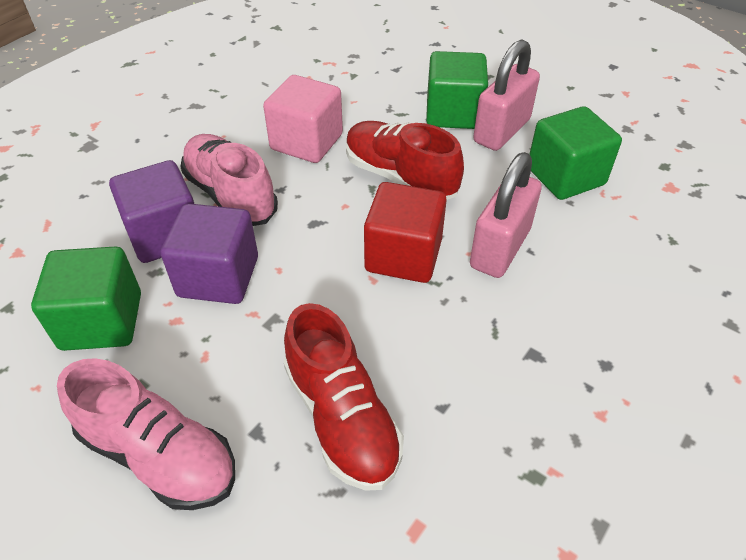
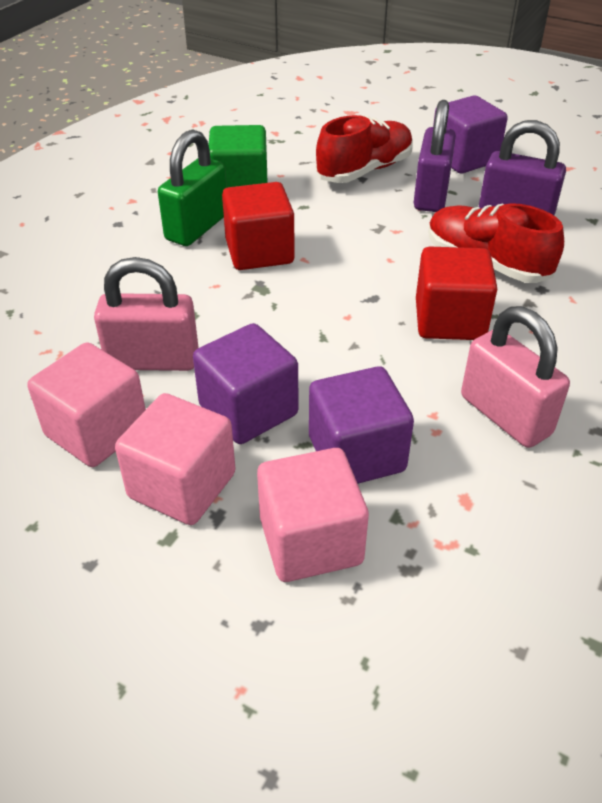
green cube: 3 -> 1
green padlock: 0 -> 1
pink cube: 1 -> 3
pink shoe: 2 -> 0
purple cube: 2 -> 3
purple padlock: 0 -> 2
red cube: 1 -> 2

